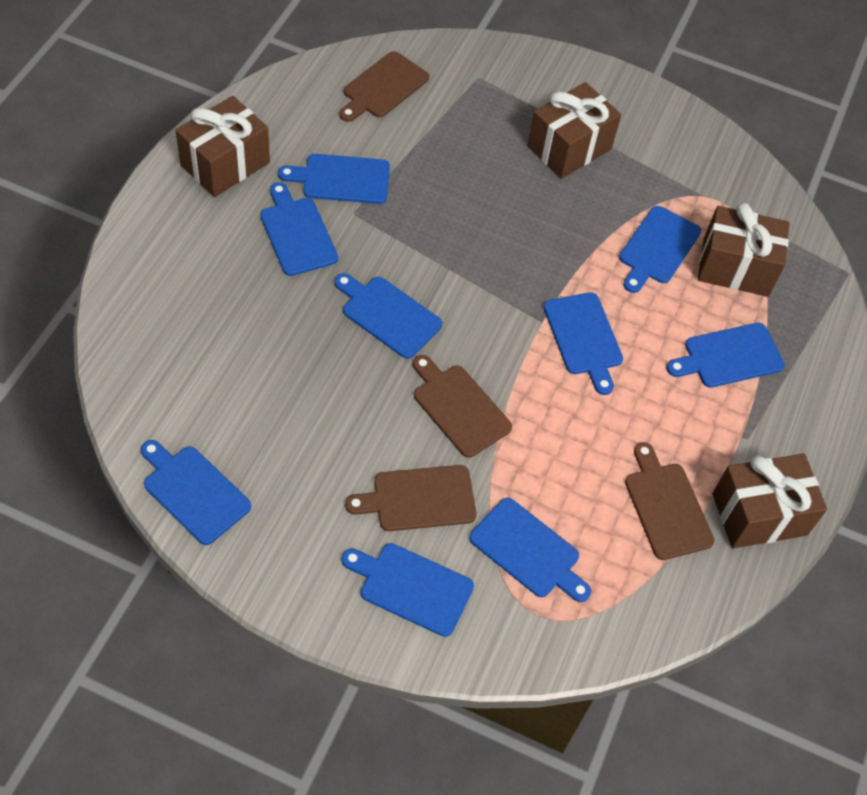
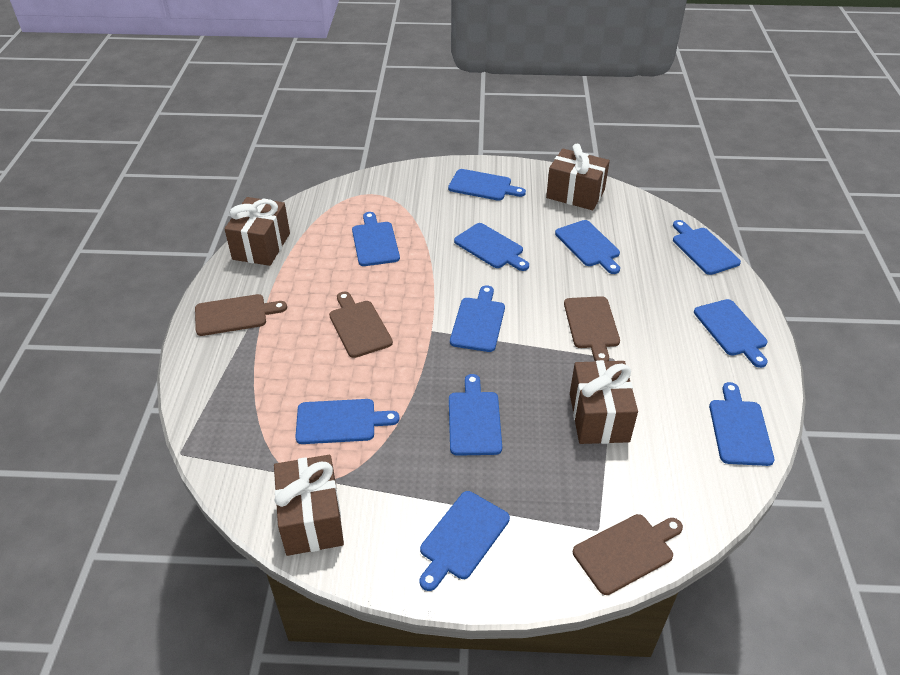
blue cutting board: 9 -> 11

